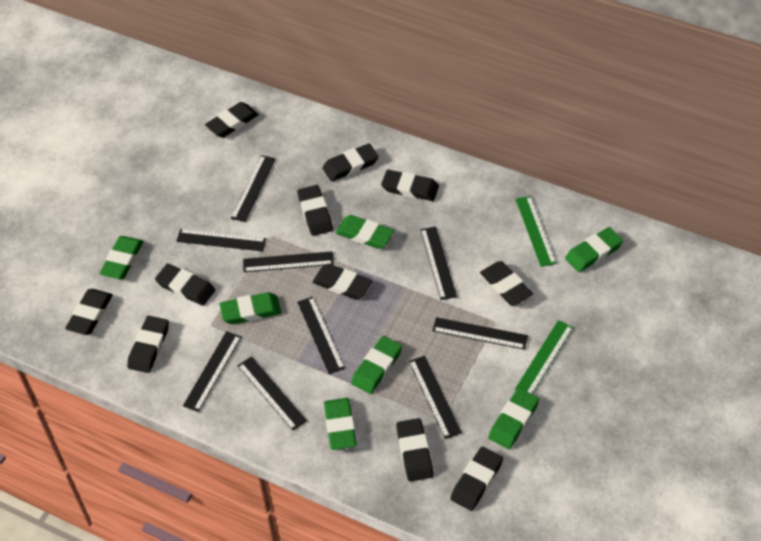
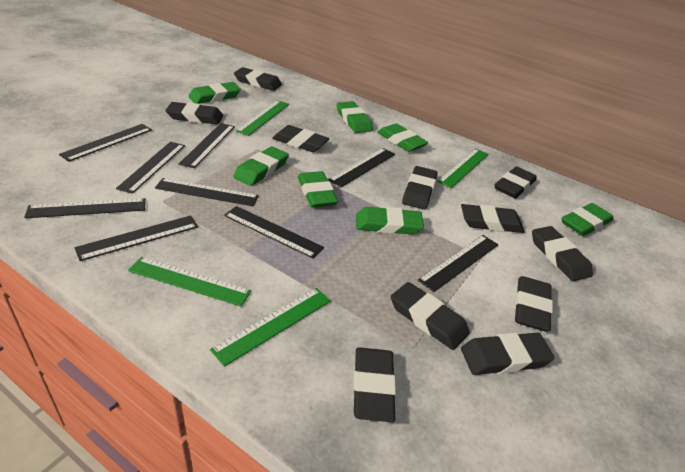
green ruler: 2 -> 4

